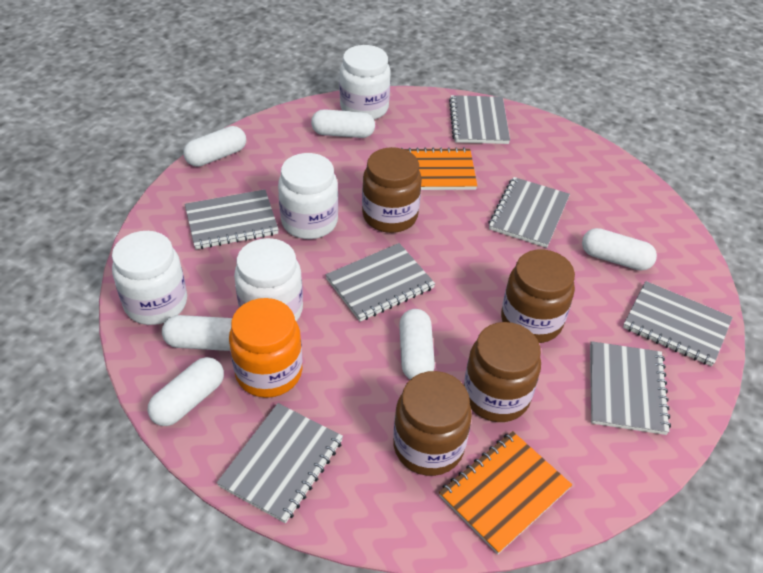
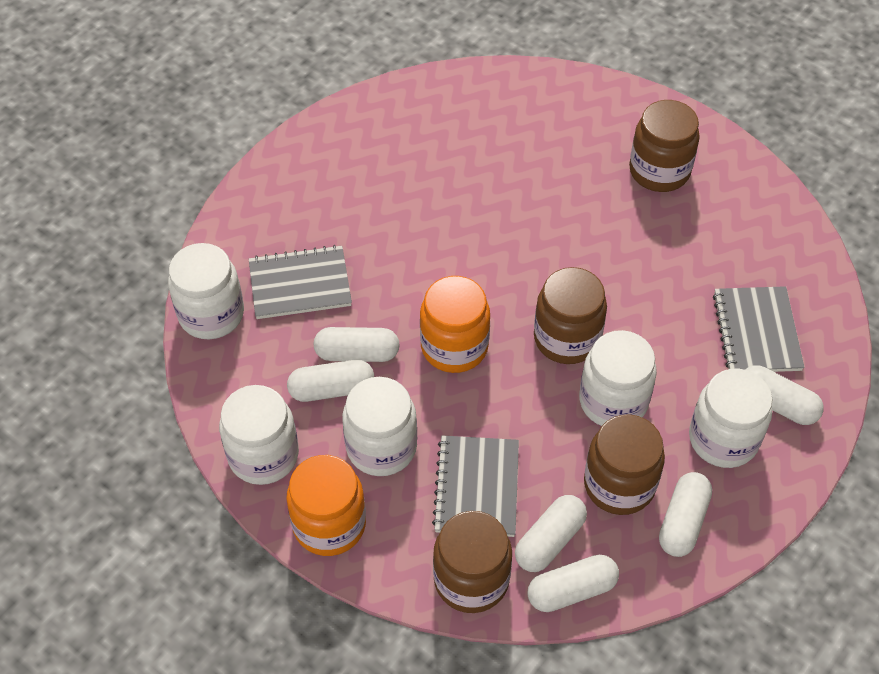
grey notebook: 7 -> 3
orange jar: 1 -> 2
orange notebook: 2 -> 0
white jar: 4 -> 5

